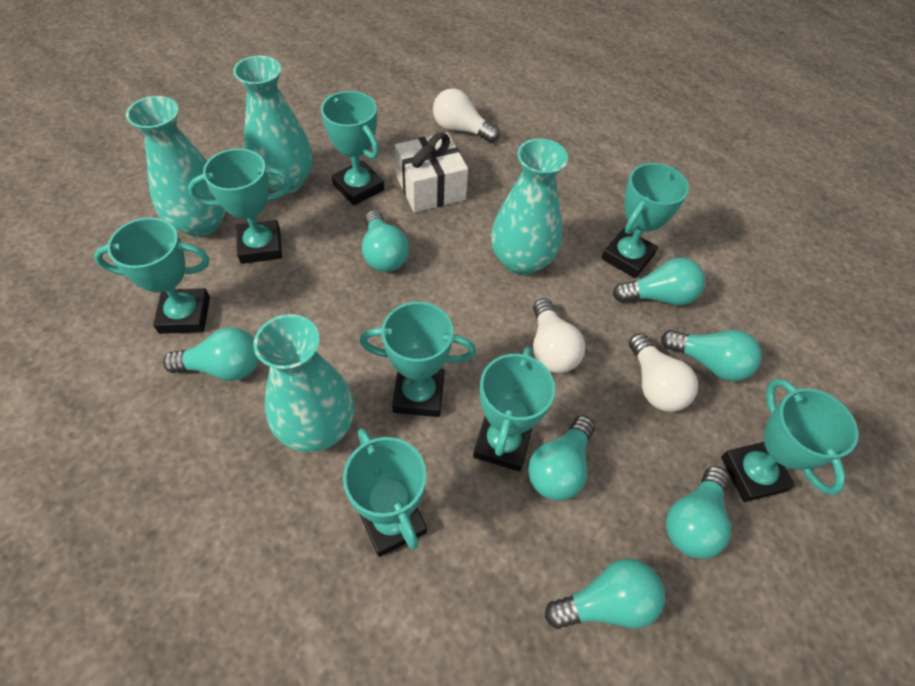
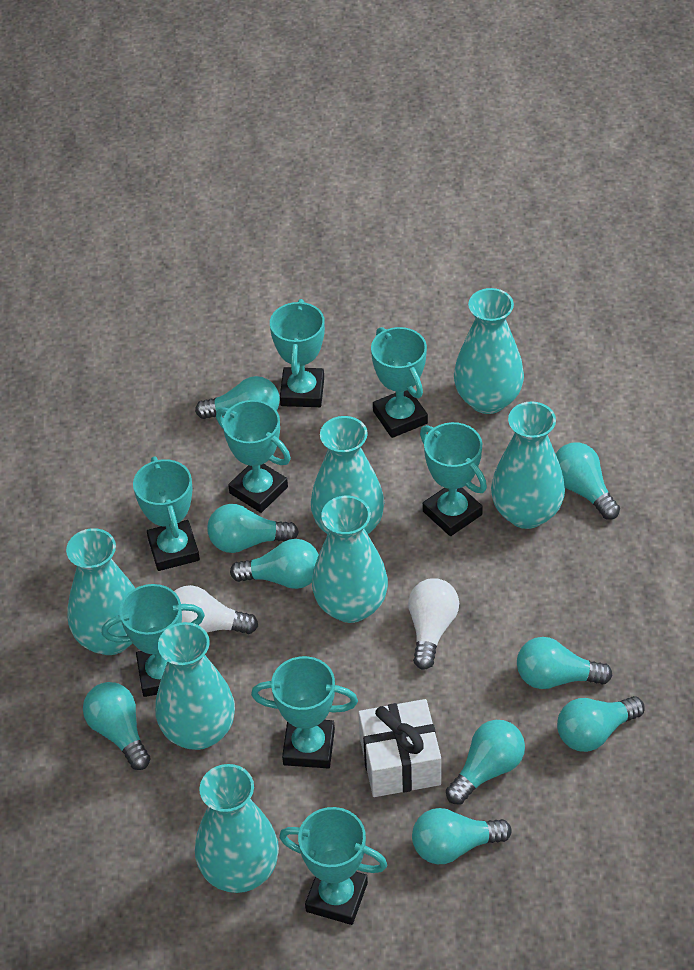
turquoise light bulb: 7 -> 9
turquoise vase: 4 -> 7
white light bulb: 3 -> 2

